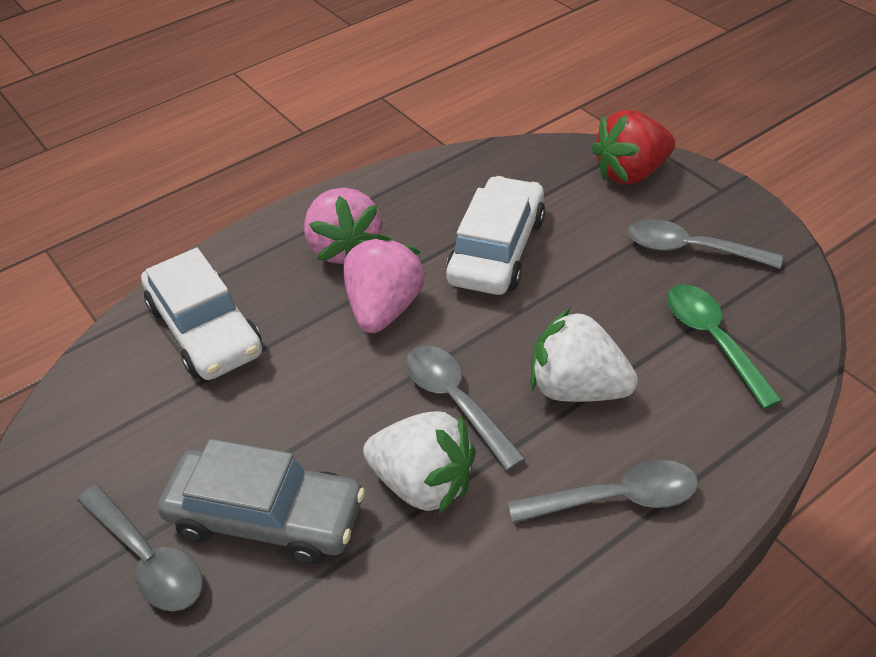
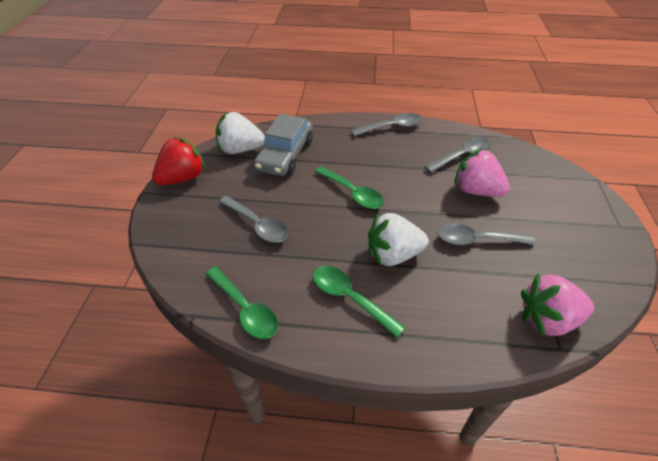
green spoon: 1 -> 3
white car: 2 -> 0

